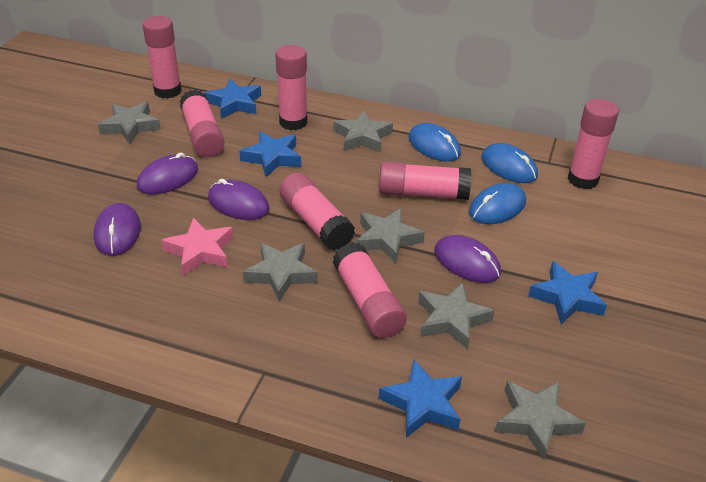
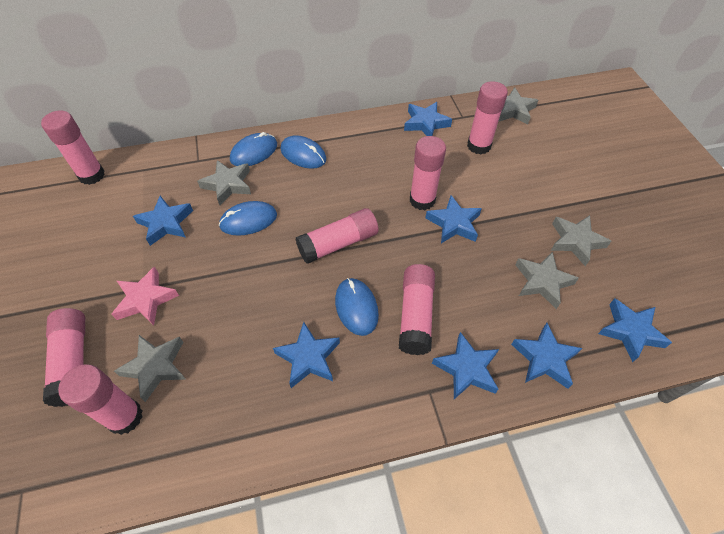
blue mouse: 3 -> 4
blue star: 4 -> 7
grey star: 6 -> 5
purple mouse: 4 -> 0

